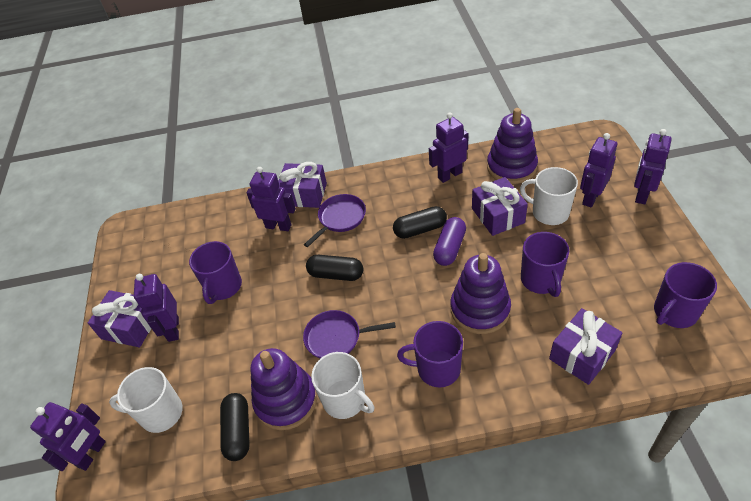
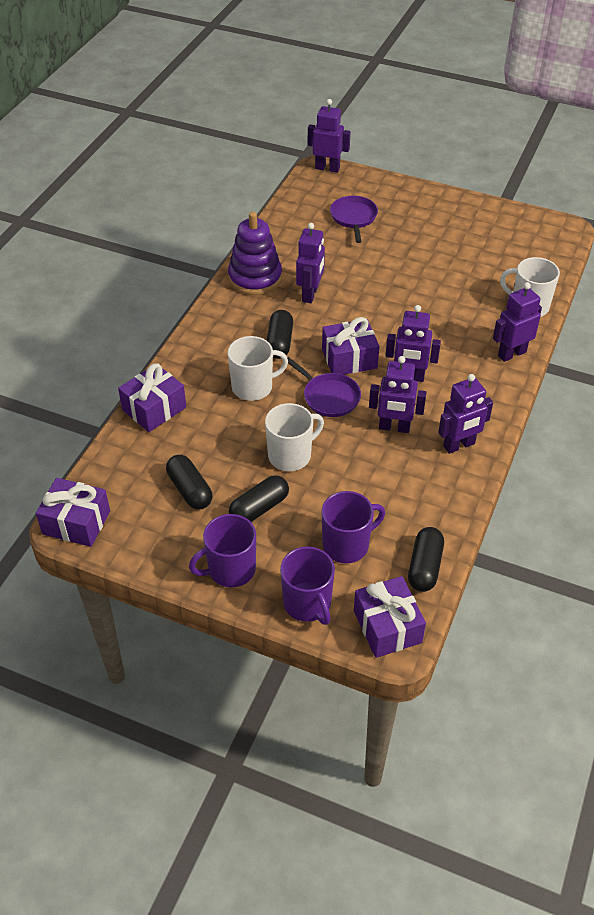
black capsule: 3 -> 4
purple capsule: 1 -> 0
purple mug: 4 -> 3
purple stacking toy: 3 -> 1

